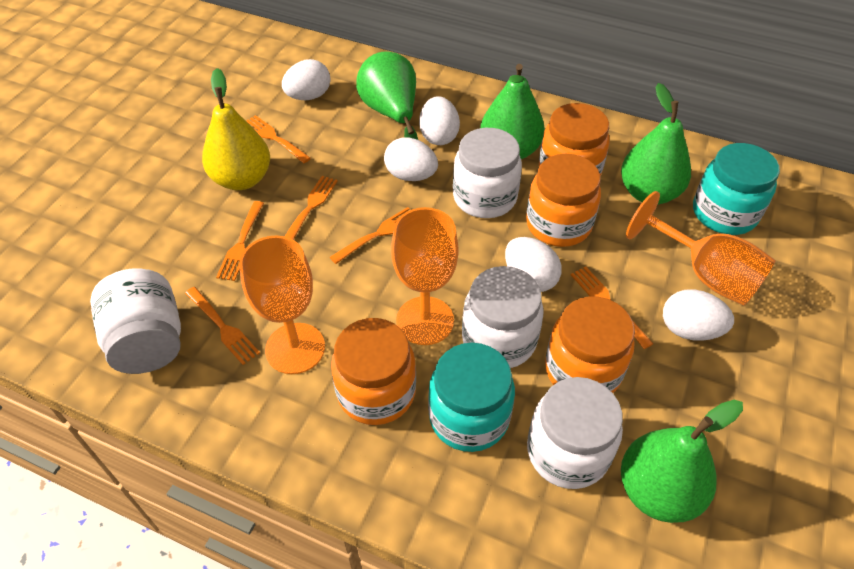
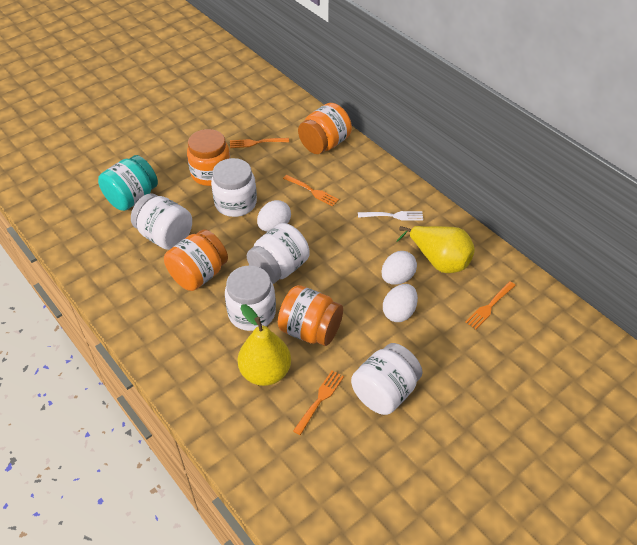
green pear: 4 -> 0
orange fork: 6 -> 4
orange goblet: 3 -> 0
turquoise jar: 2 -> 1
white egg: 5 -> 3
white fork: 0 -> 1
white jar: 4 -> 5
yellow pear: 1 -> 2

